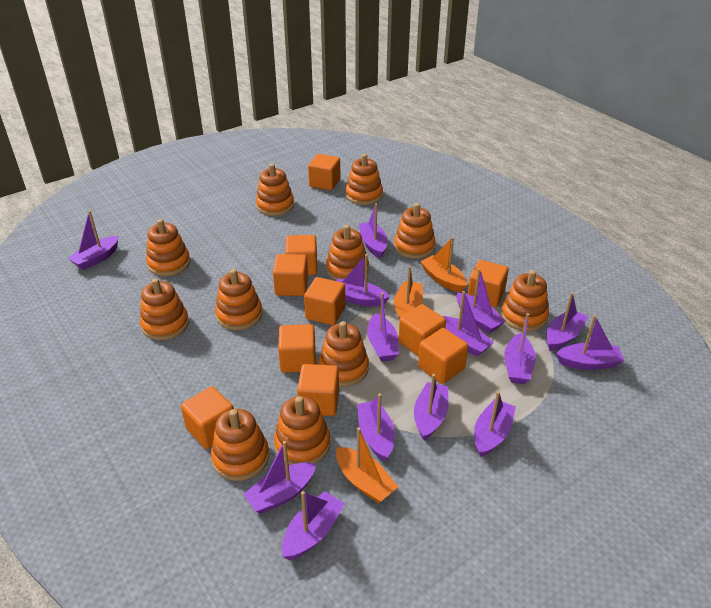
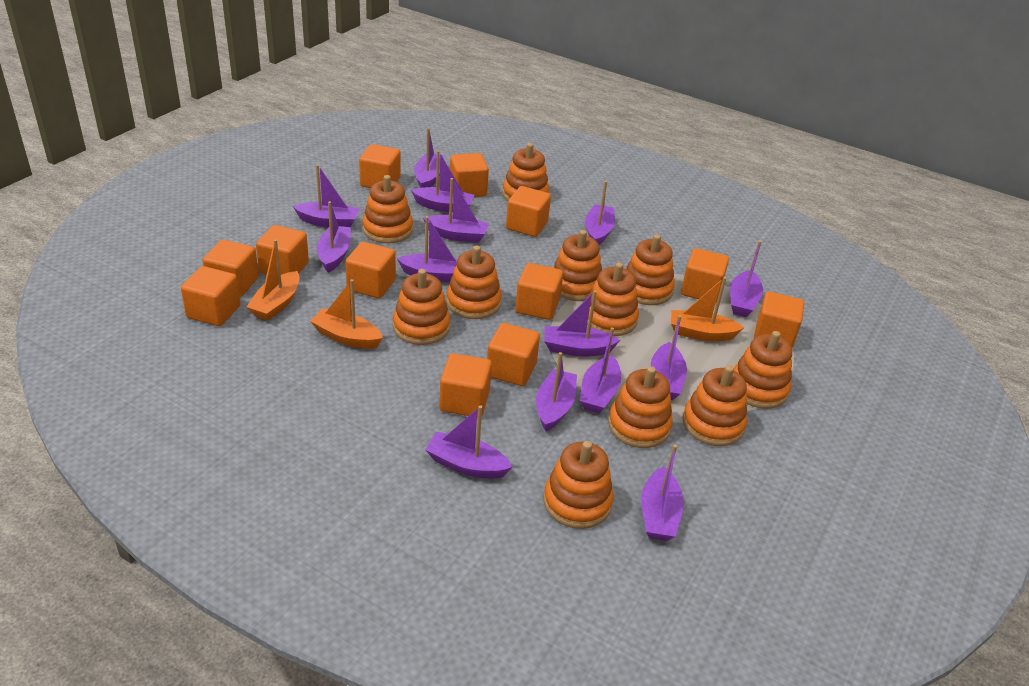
orange cube: 10 -> 12

